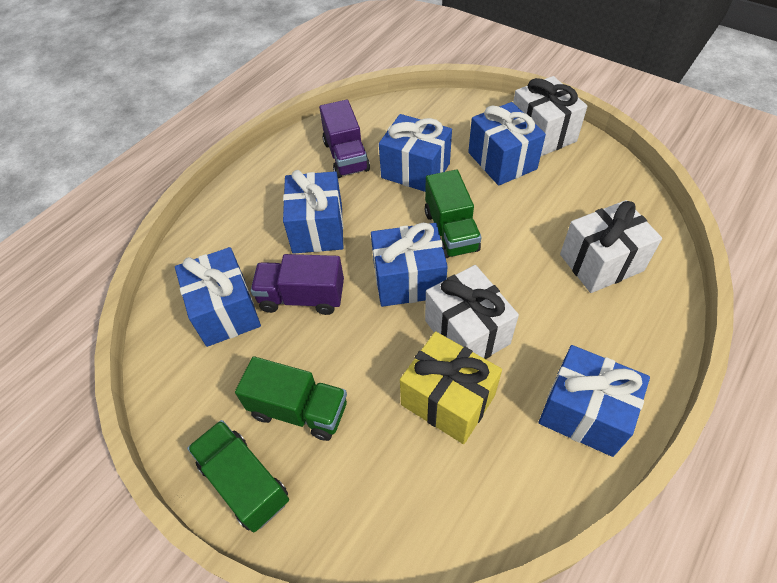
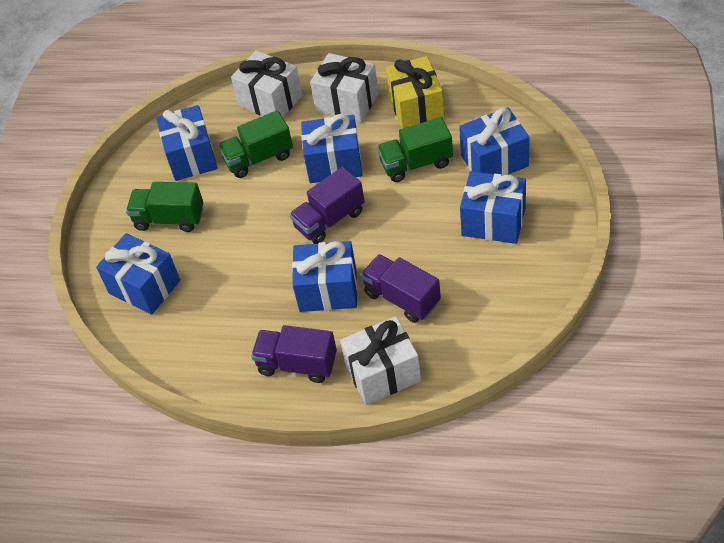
purple truck: 2 -> 3

